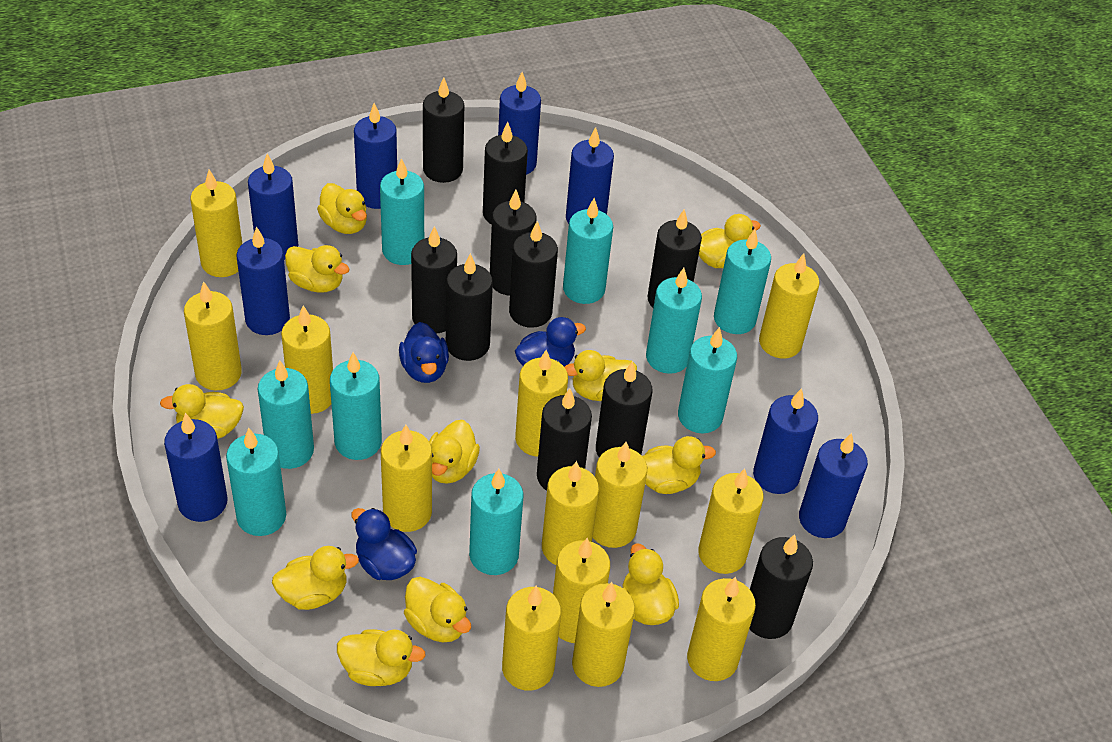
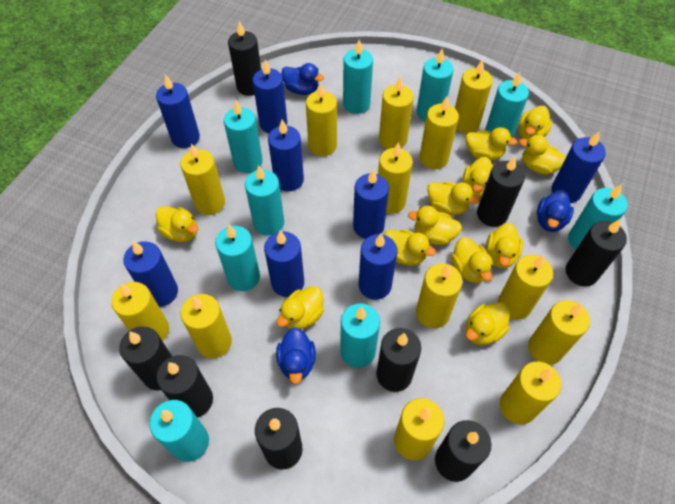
black candle: 10 -> 8
yellow duck: 11 -> 12

